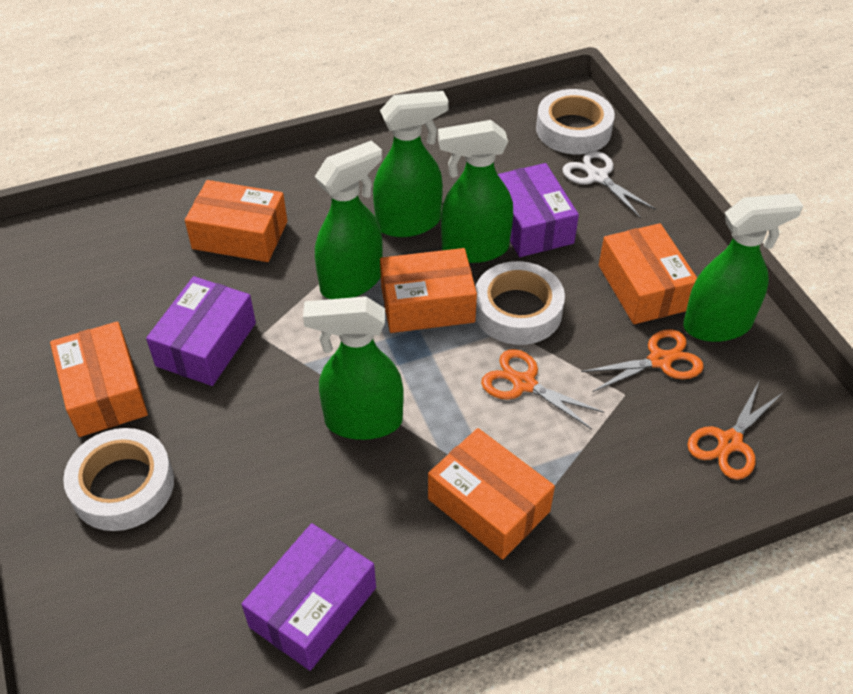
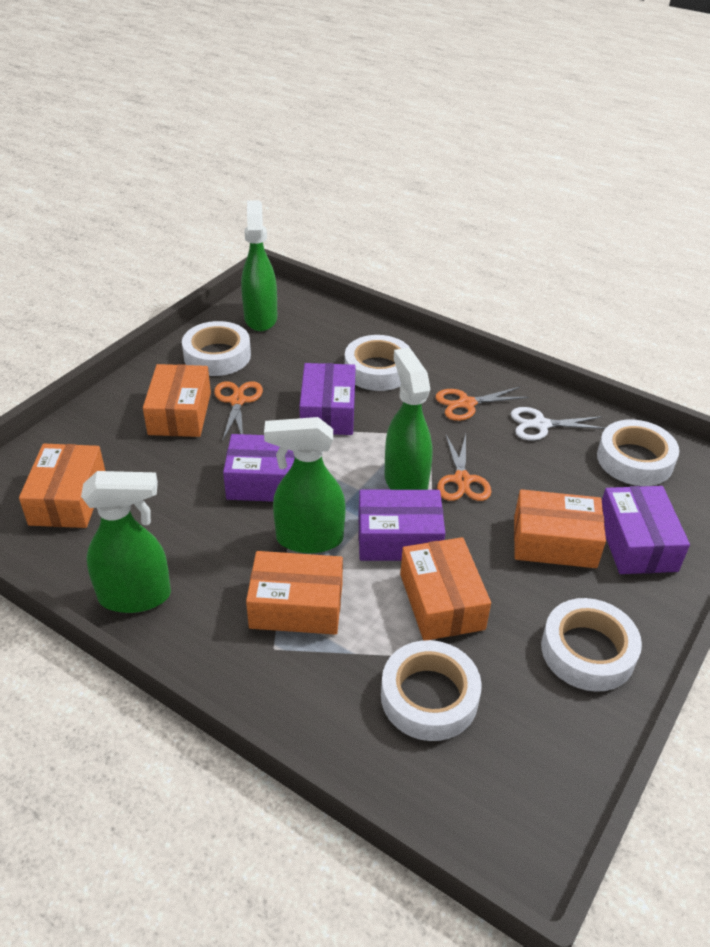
green spray bottle: 5 -> 4
purple box: 3 -> 4
white tape: 3 -> 5

